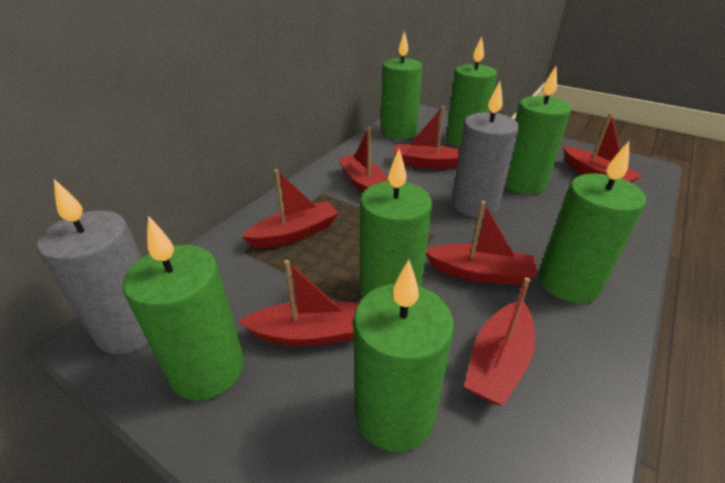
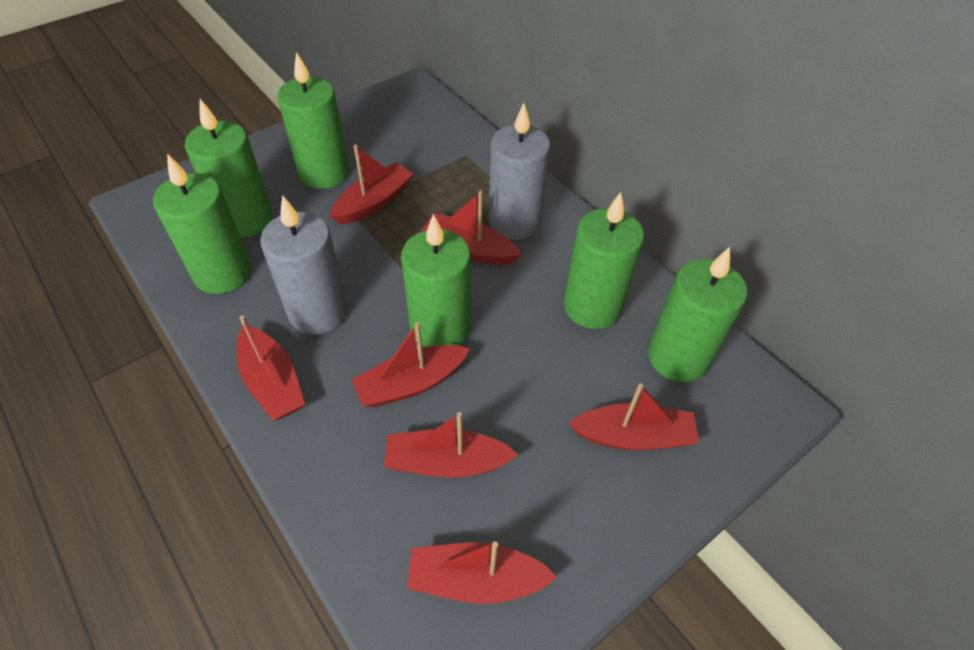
green candle: 7 -> 6

